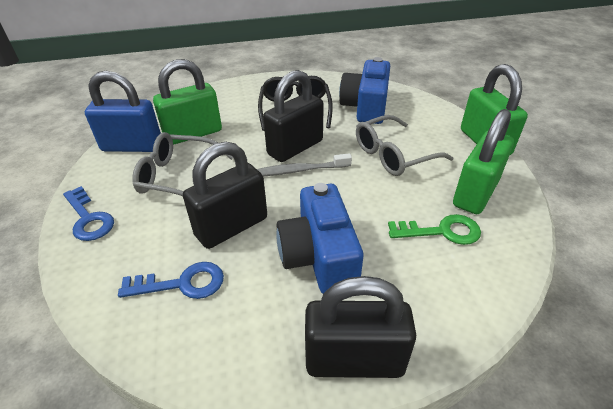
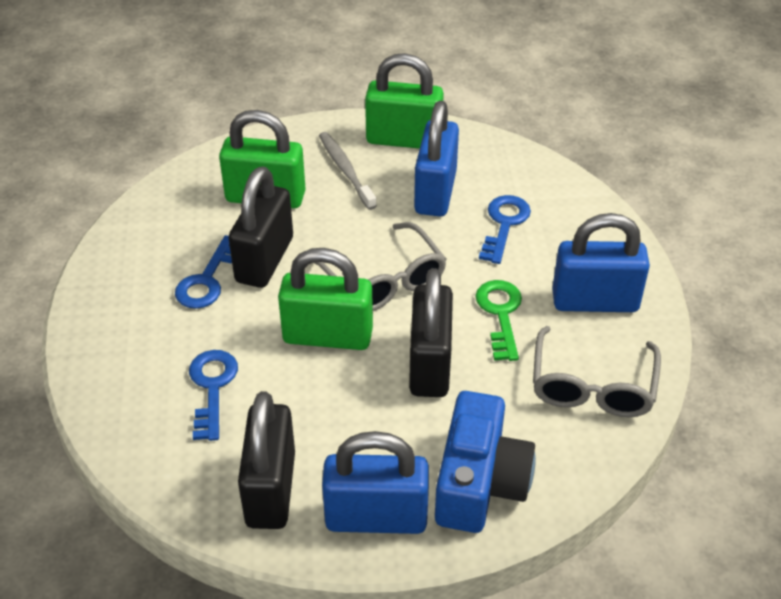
black glasses: 1 -> 0
blue camera: 2 -> 1
blue key: 2 -> 3
blue padlock: 1 -> 3

